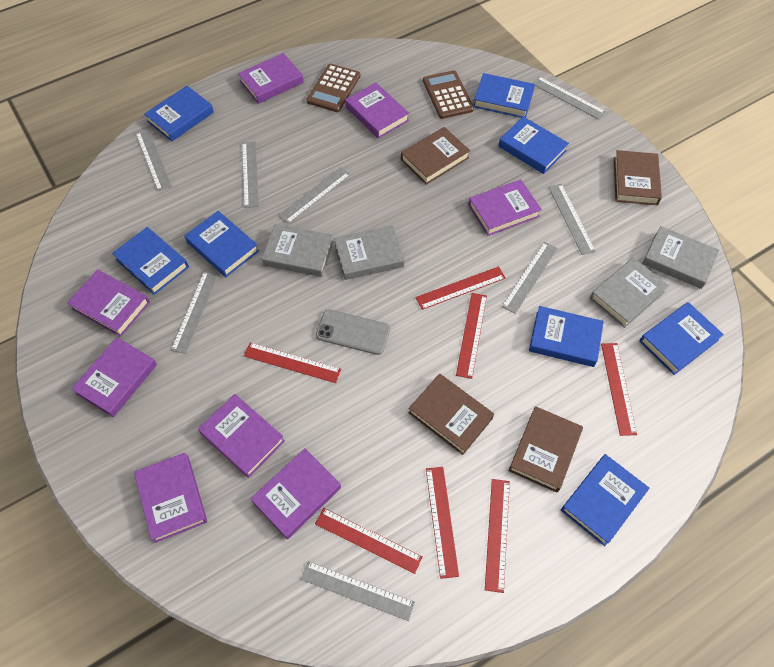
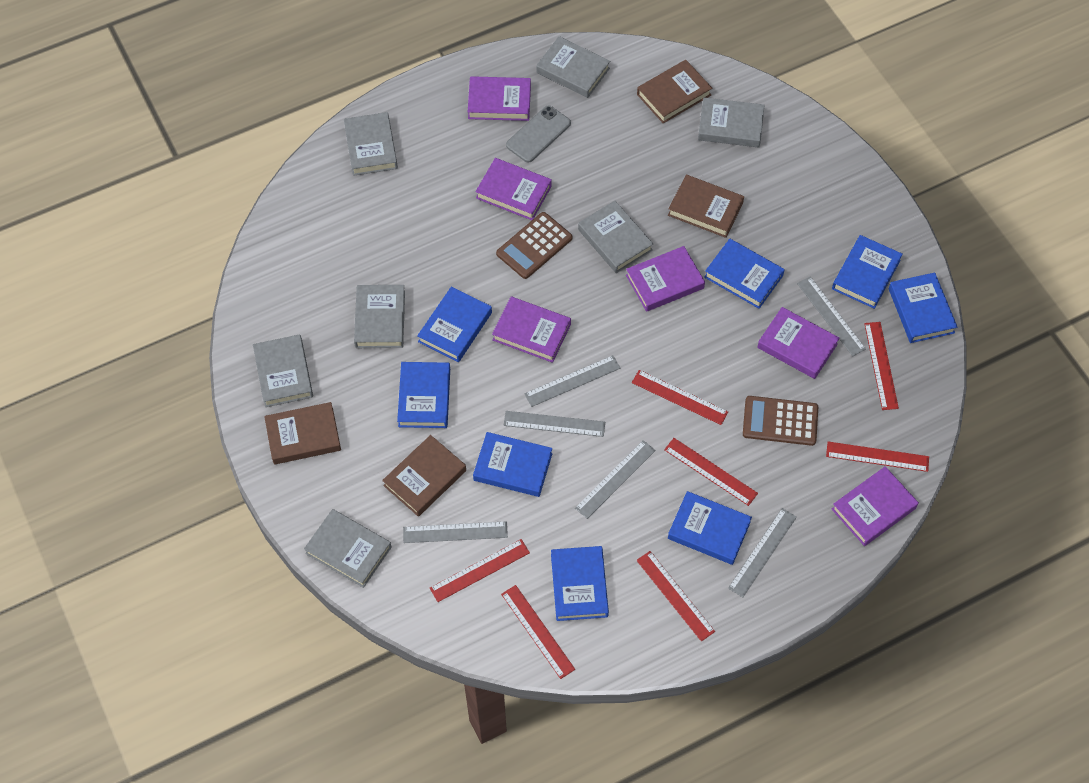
grey book: 4 -> 7
grey ruler: 8 -> 6
purple book: 8 -> 6

